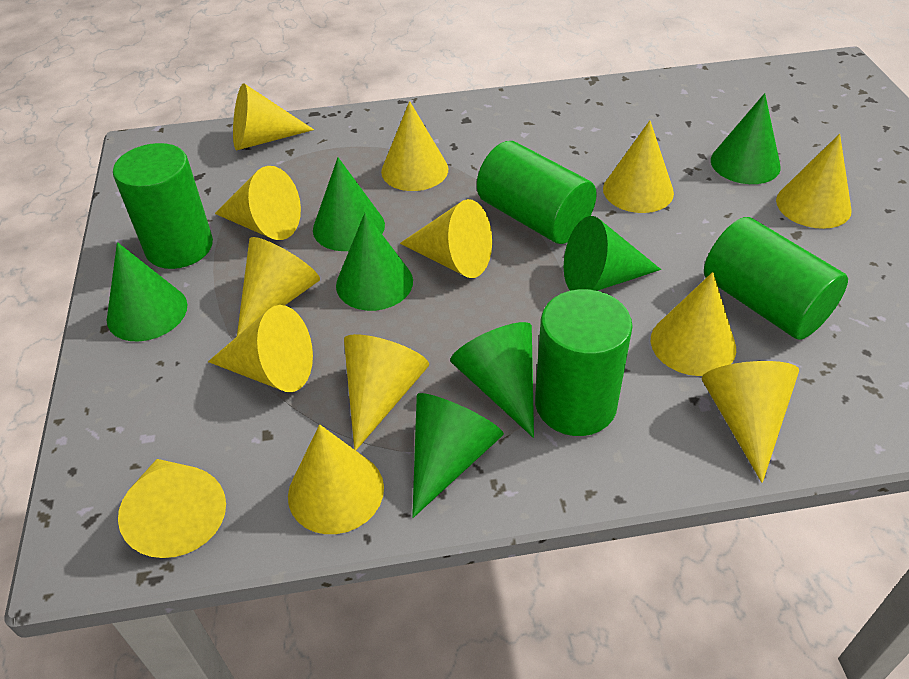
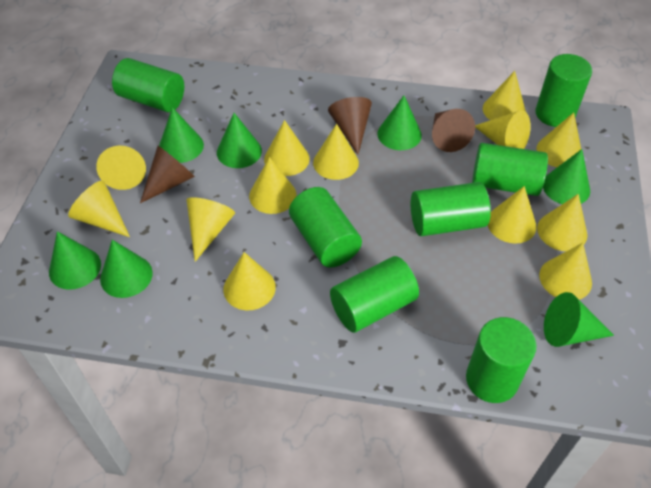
brown cone: 0 -> 3
green cylinder: 4 -> 7

